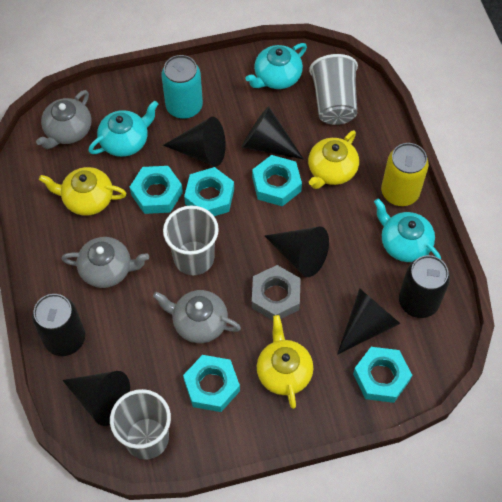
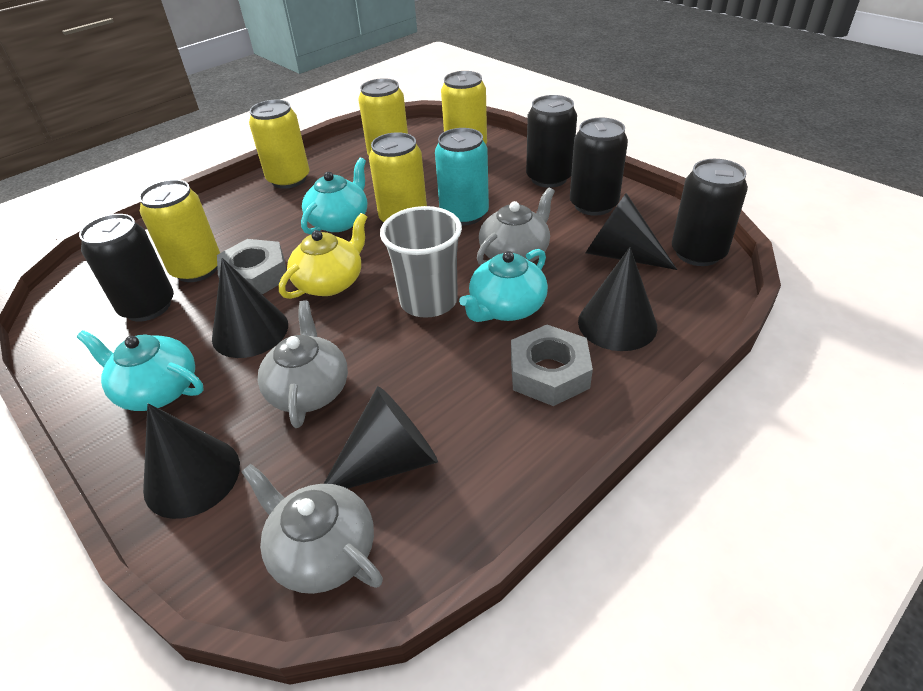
black can: 2 -> 4
grey cup: 3 -> 1
grey nut: 1 -> 2
turquoise nut: 5 -> 0
yellow can: 1 -> 5
yellow teapot: 3 -> 1

